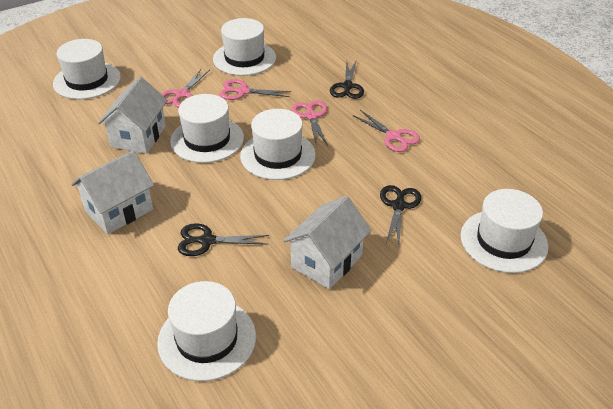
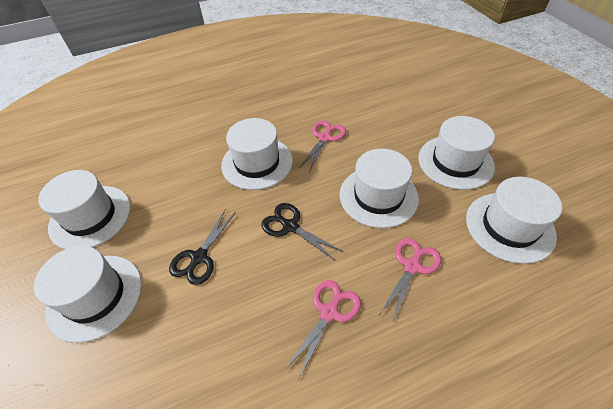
black scissors: 3 -> 2
pink scissors: 4 -> 3
white house: 3 -> 0

